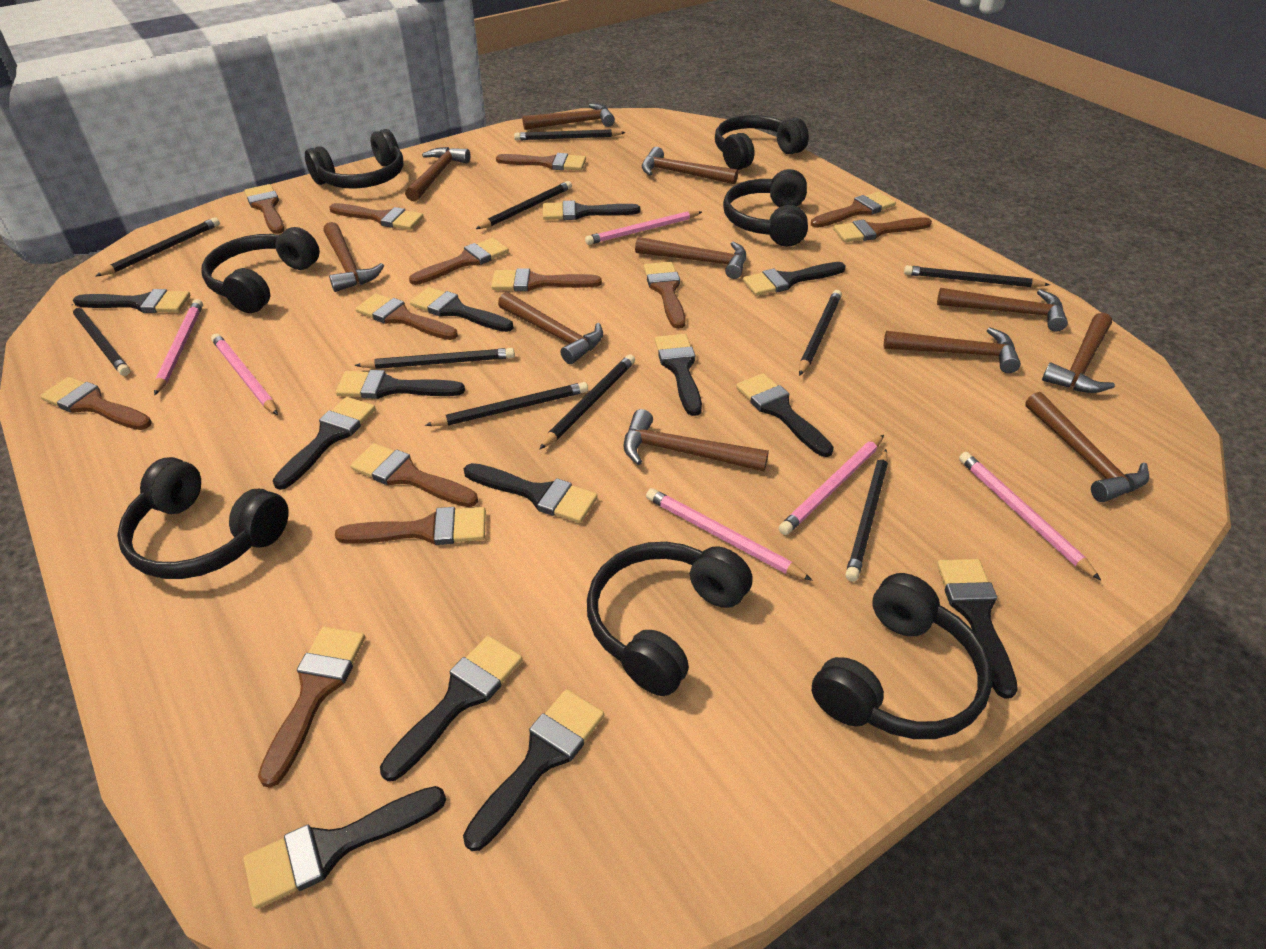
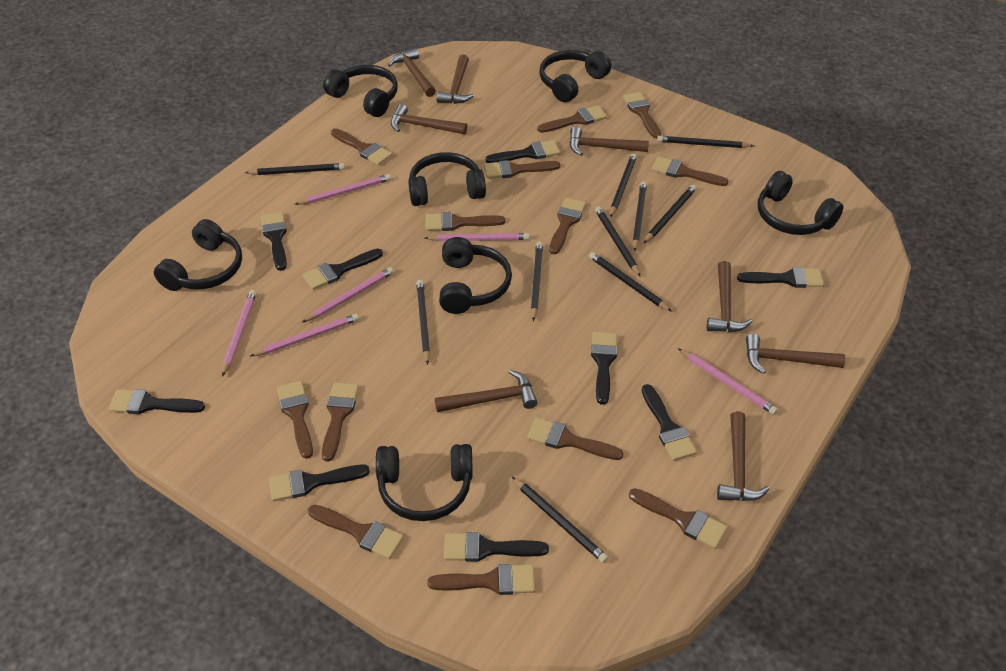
black brush: 13 -> 9
brown hammer: 11 -> 8

